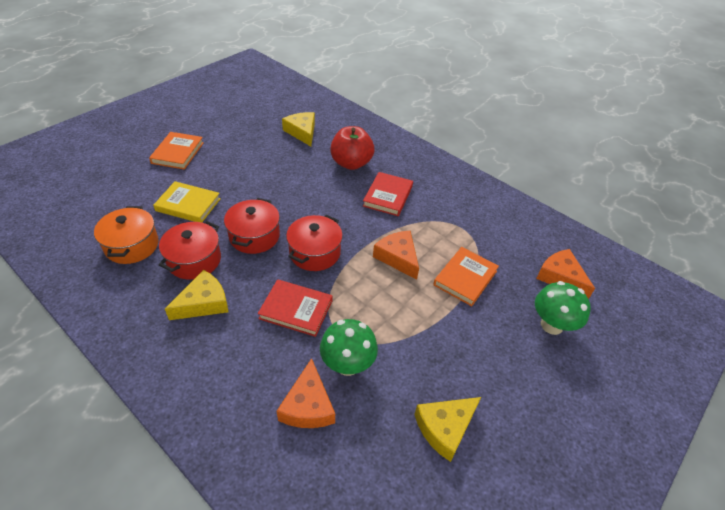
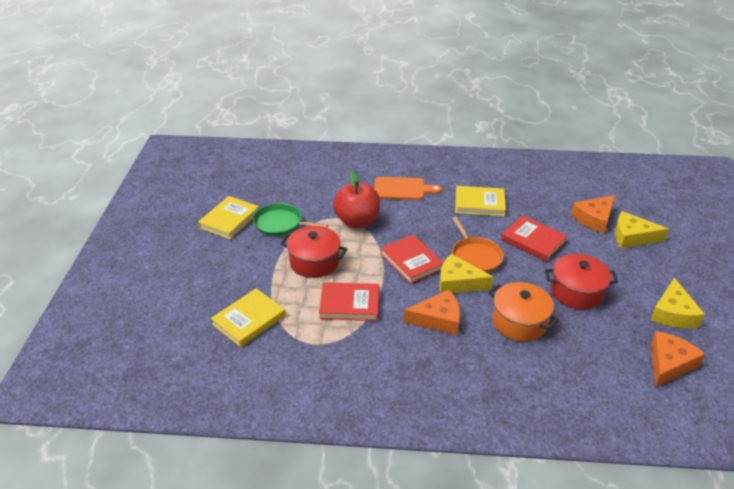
green mushroom: 2 -> 0
green pan: 0 -> 1
orange book: 2 -> 0
orange cutting board: 0 -> 1
orange pan: 0 -> 1
red book: 2 -> 3
red pot: 3 -> 2
yellow book: 1 -> 3

